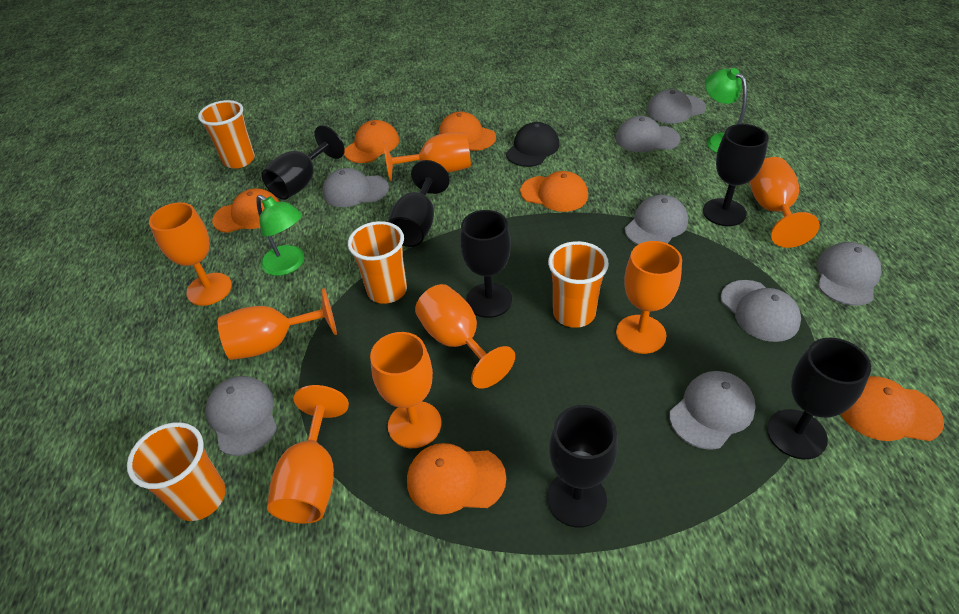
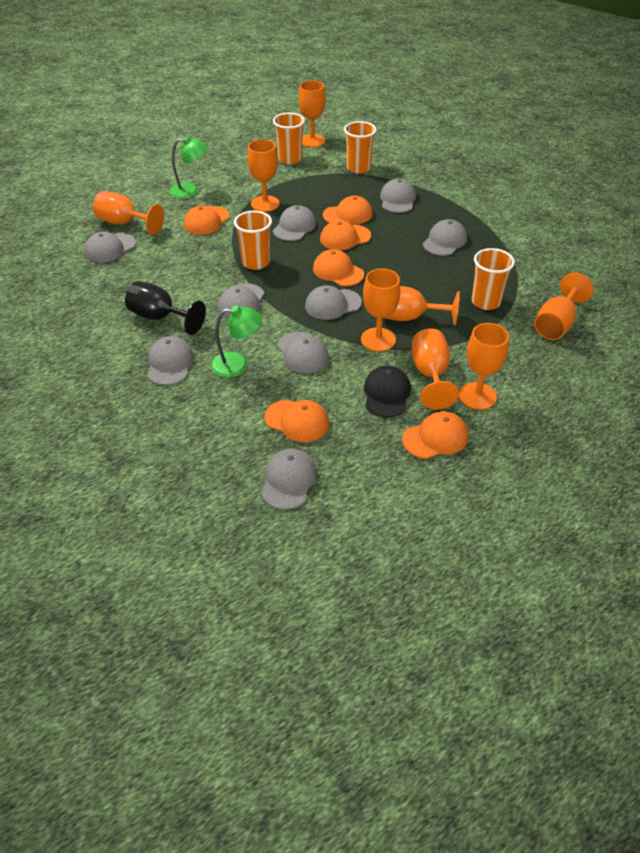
black goblet: 6 -> 1
grey cap: 8 -> 9

